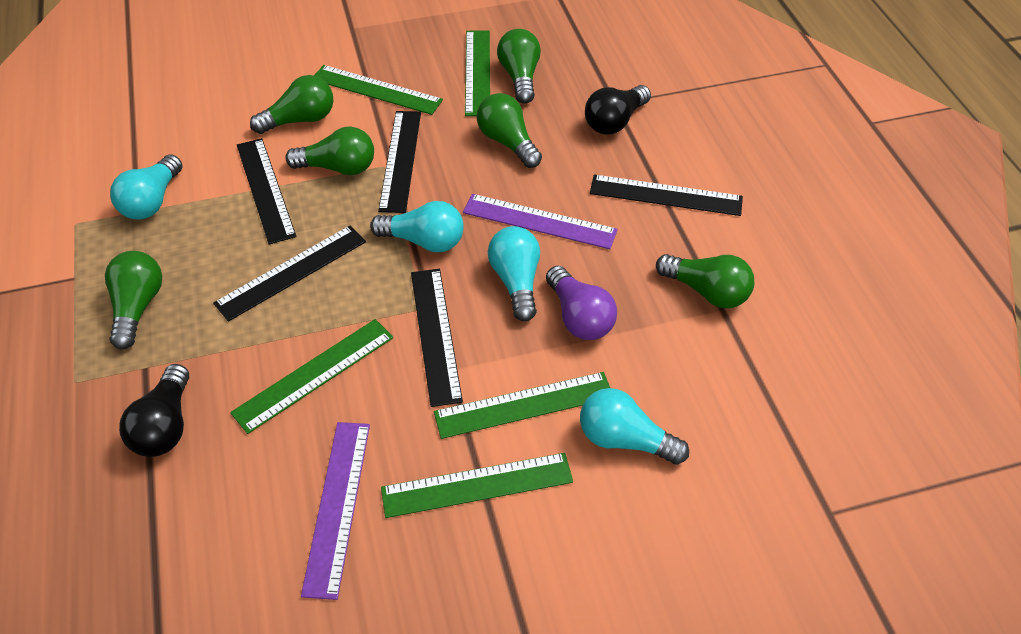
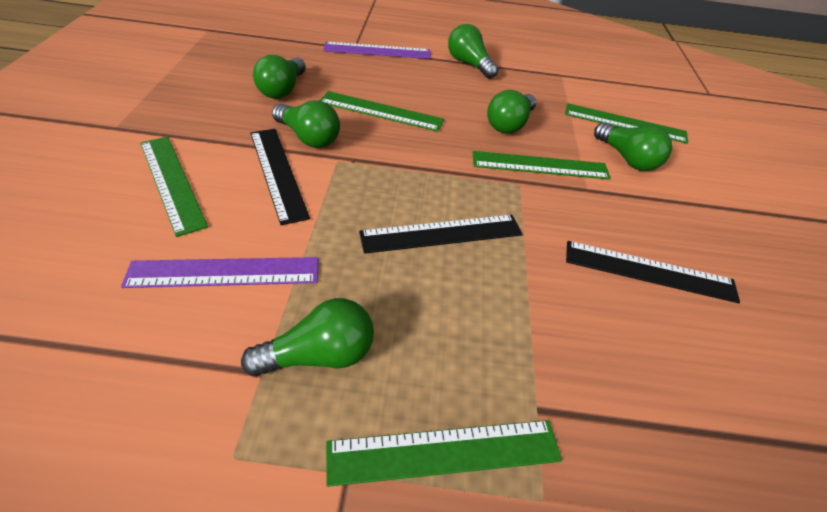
black light bulb: 2 -> 0
black ruler: 5 -> 3
purple light bulb: 1 -> 0
turquoise light bulb: 4 -> 0

